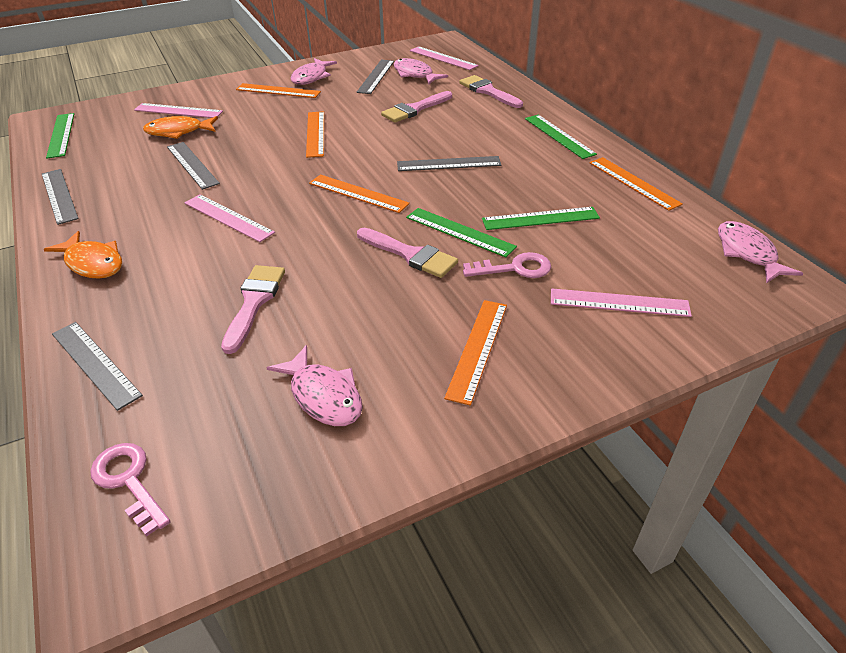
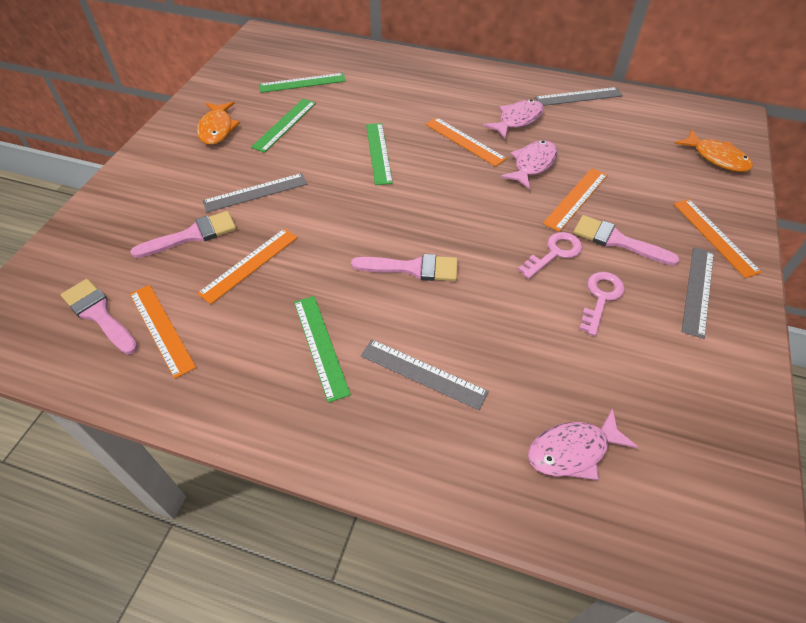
grey ruler: 5 -> 4
pink fish: 4 -> 3
pink ruler: 4 -> 0

